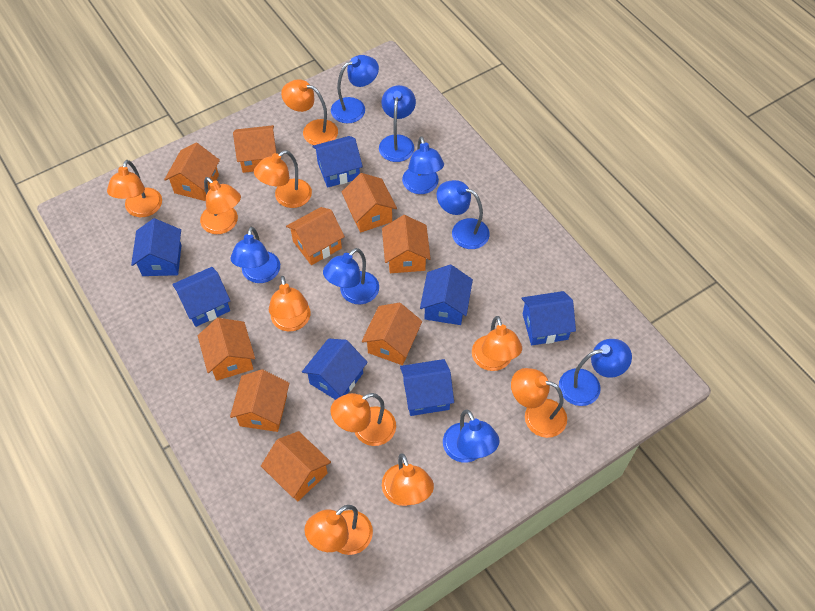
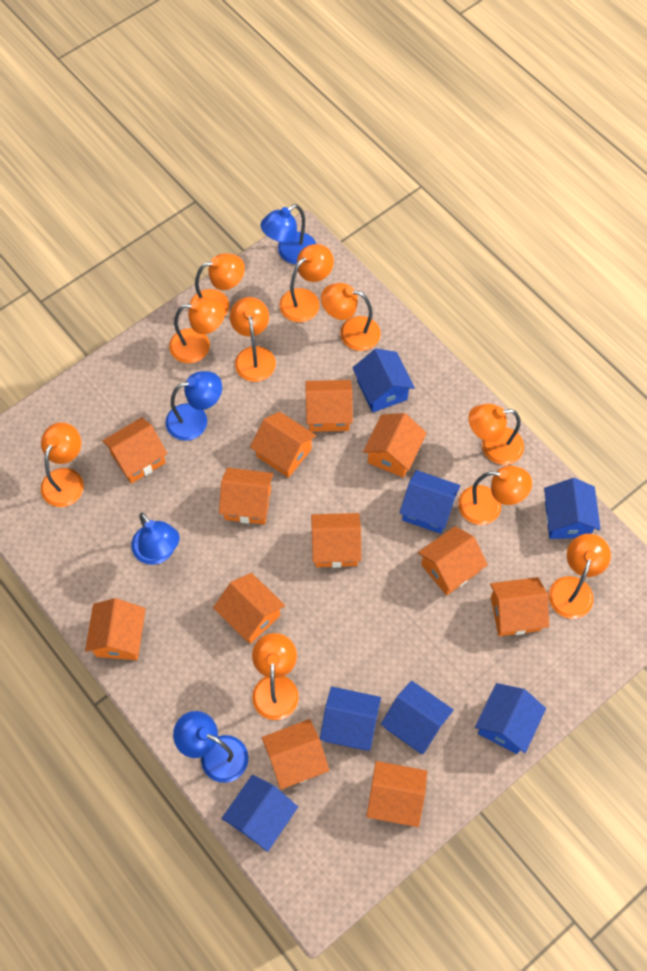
blue lamp: 8 -> 4
orange house: 9 -> 12

